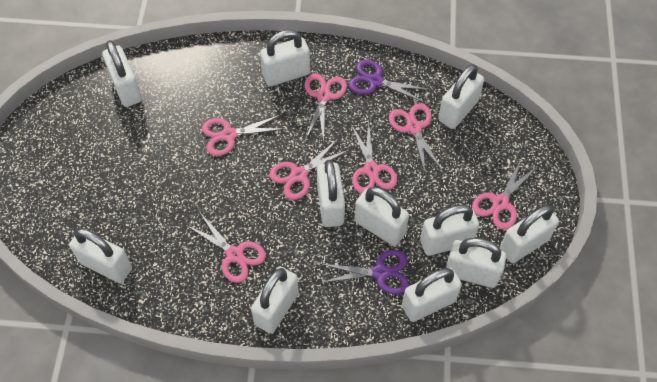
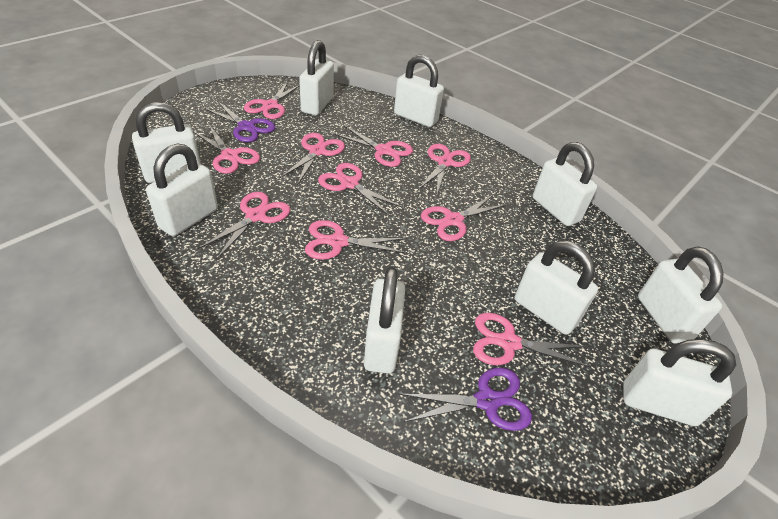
pink scissors: 7 -> 10
white padlock: 11 -> 9

